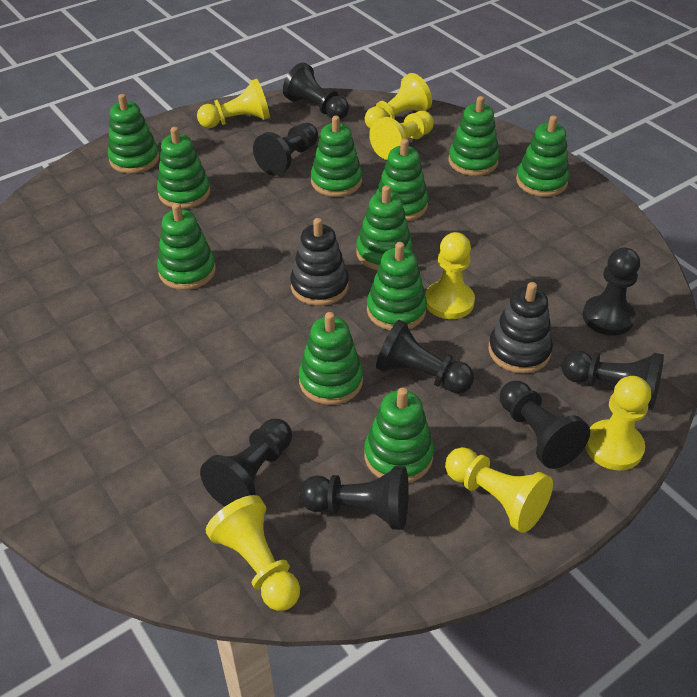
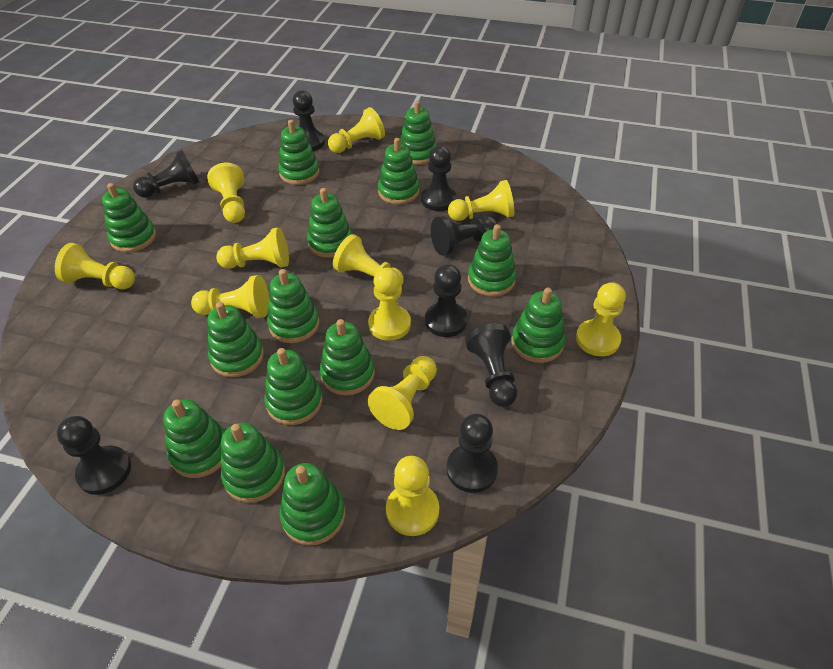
black stacking toy: 2 -> 0
green stacking toy: 11 -> 14
yellow pawn: 7 -> 11

